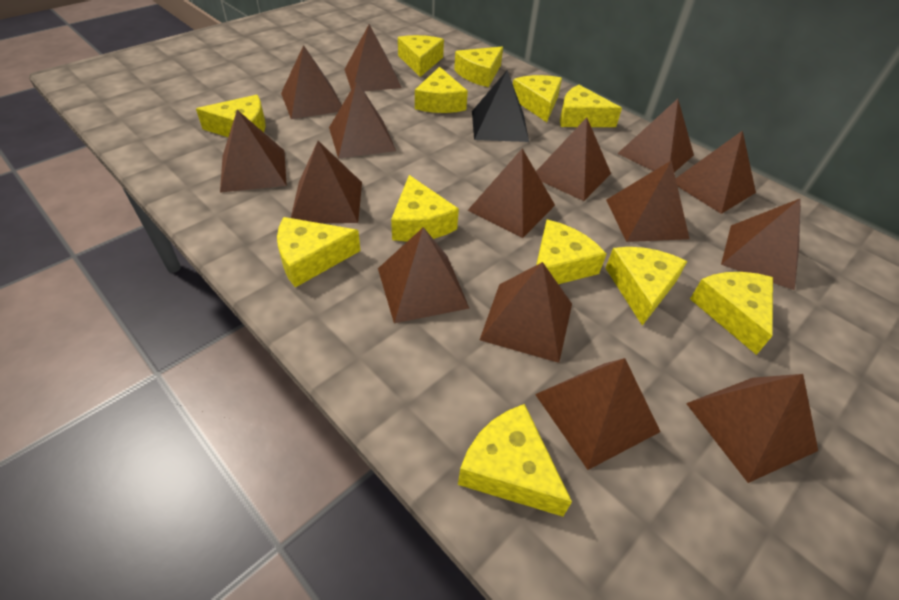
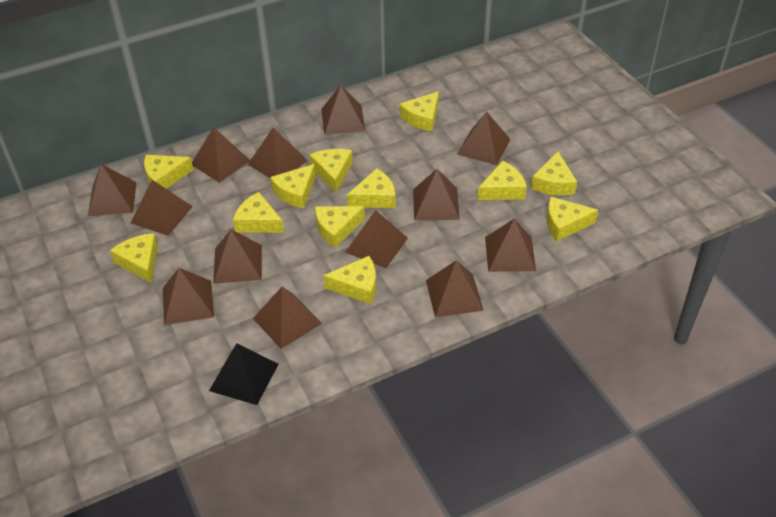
brown pyramid: 15 -> 13

